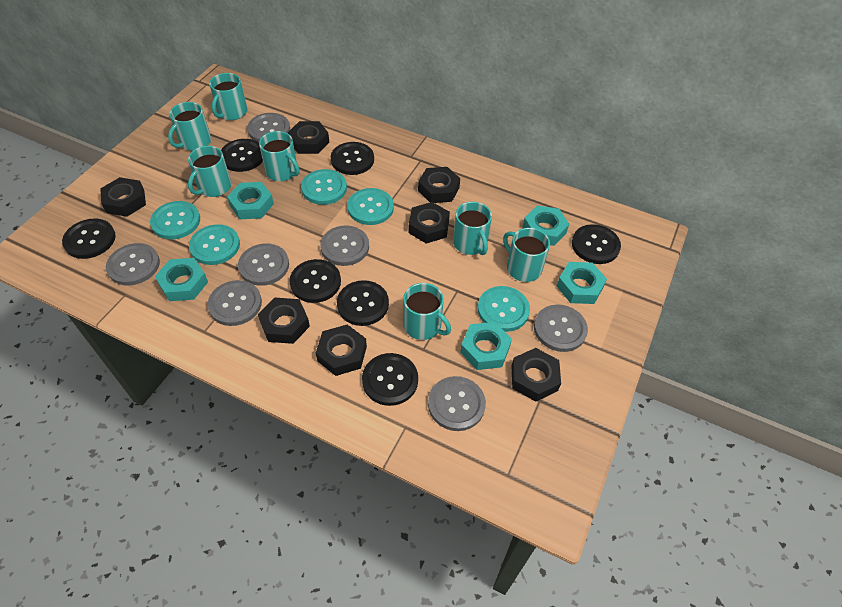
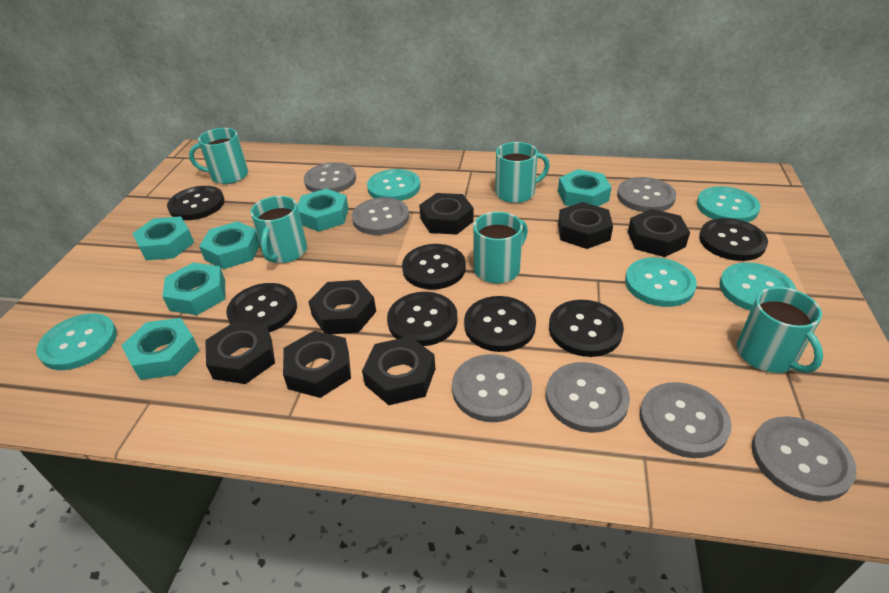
turquoise mug: 7 -> 5
turquoise nut: 5 -> 6

